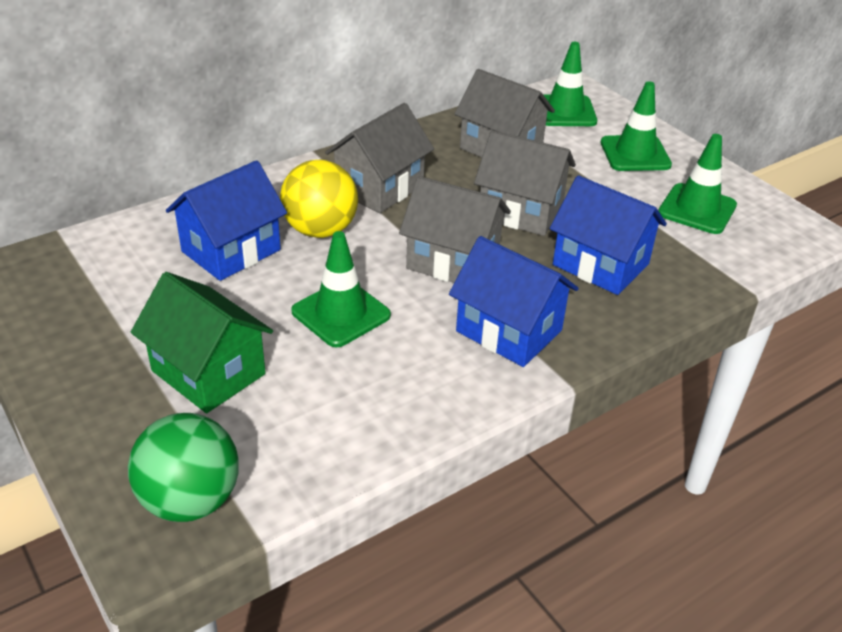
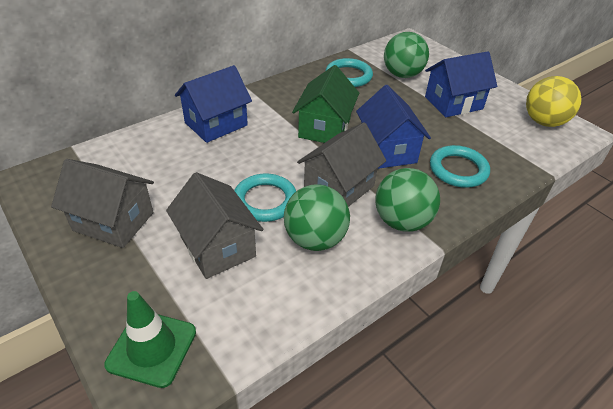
green ball: 1 -> 3
green traffic cone: 4 -> 1
grey house: 4 -> 3
turquoise ring: 0 -> 3

